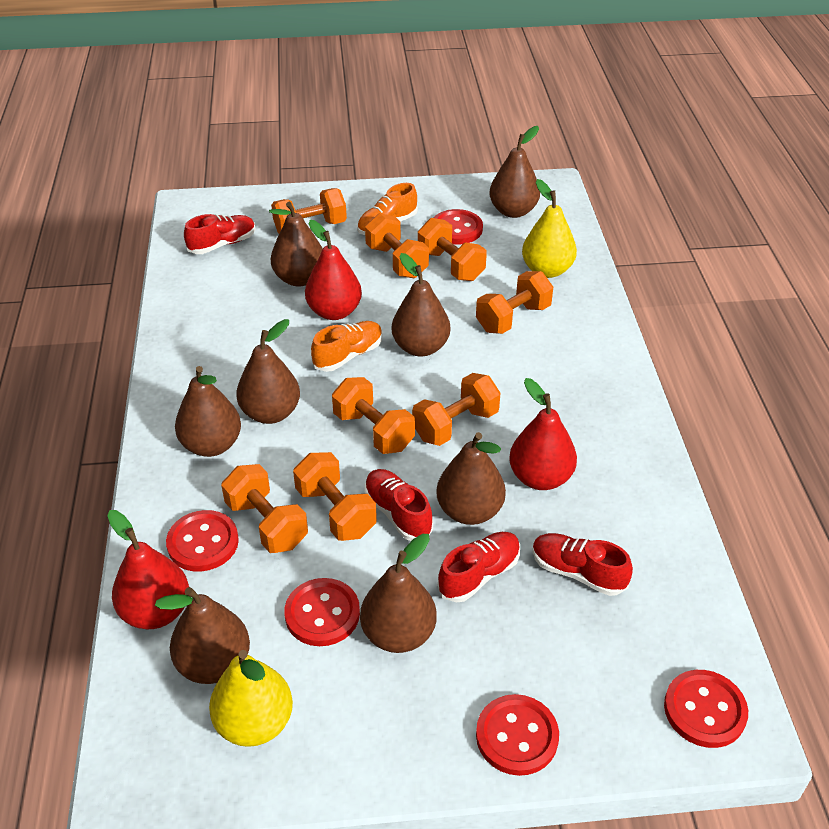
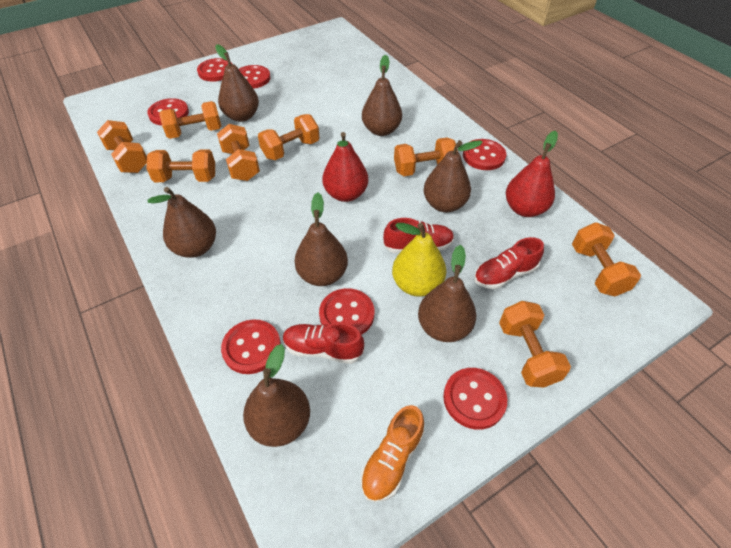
brown pear: 8 -> 7
orange shoe: 2 -> 1
red button: 5 -> 7
red pear: 3 -> 2
red shoe: 4 -> 3
yellow pear: 2 -> 1

